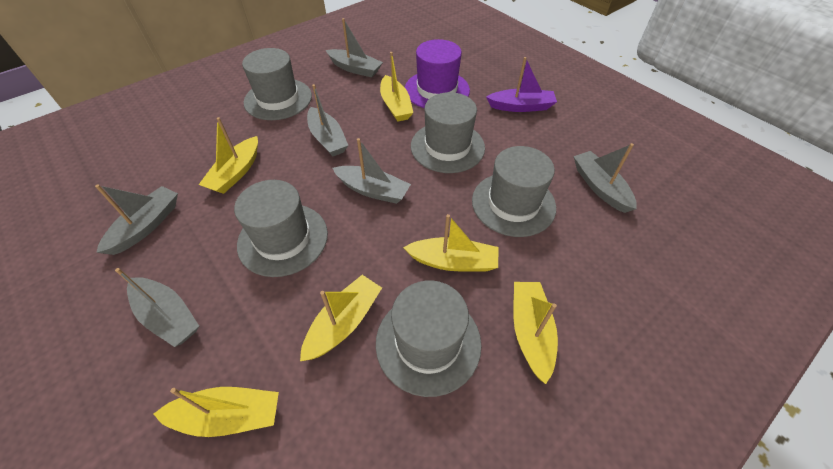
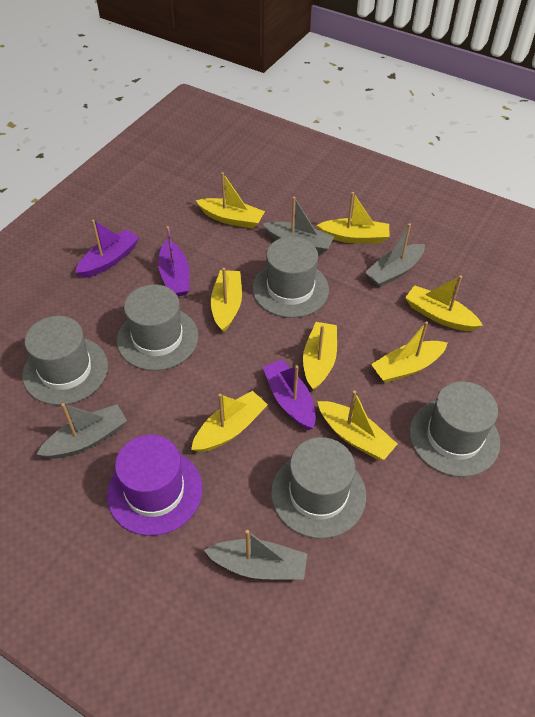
grey boat: 6 -> 4
purple boat: 1 -> 3
yellow boat: 6 -> 8

